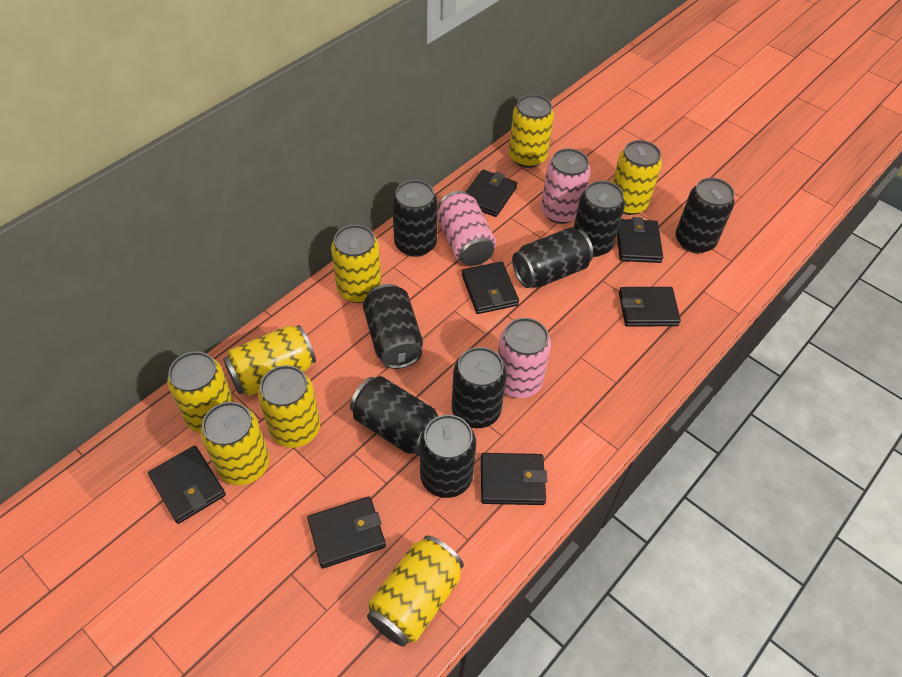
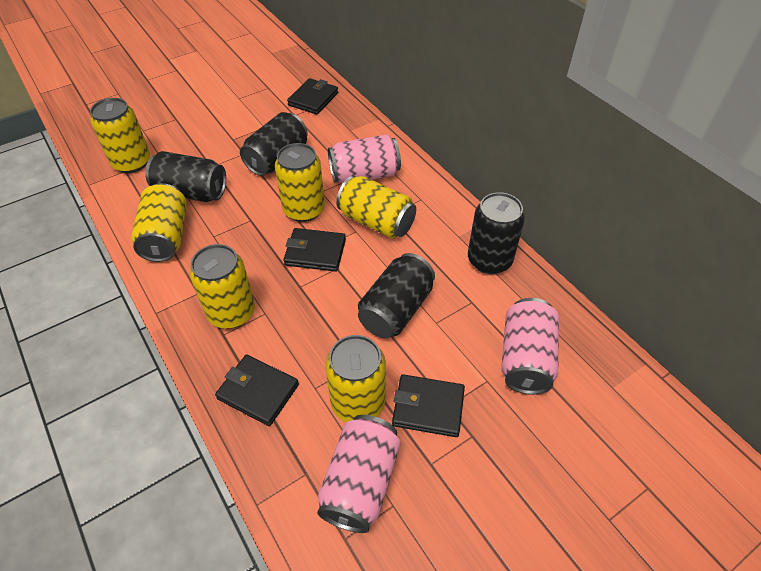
black can: 8 -> 4
black wallet: 7 -> 4
yellow can: 8 -> 6

